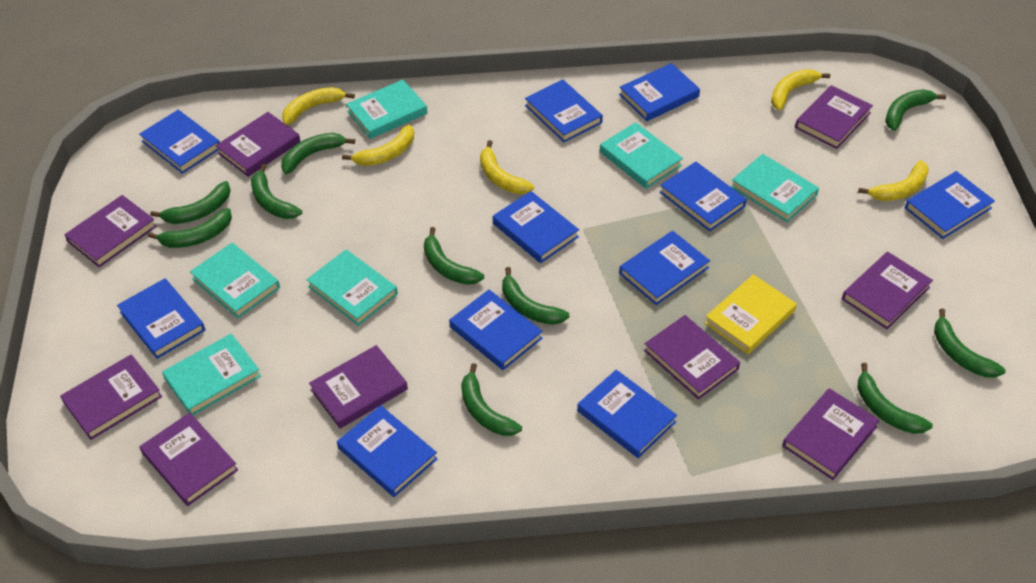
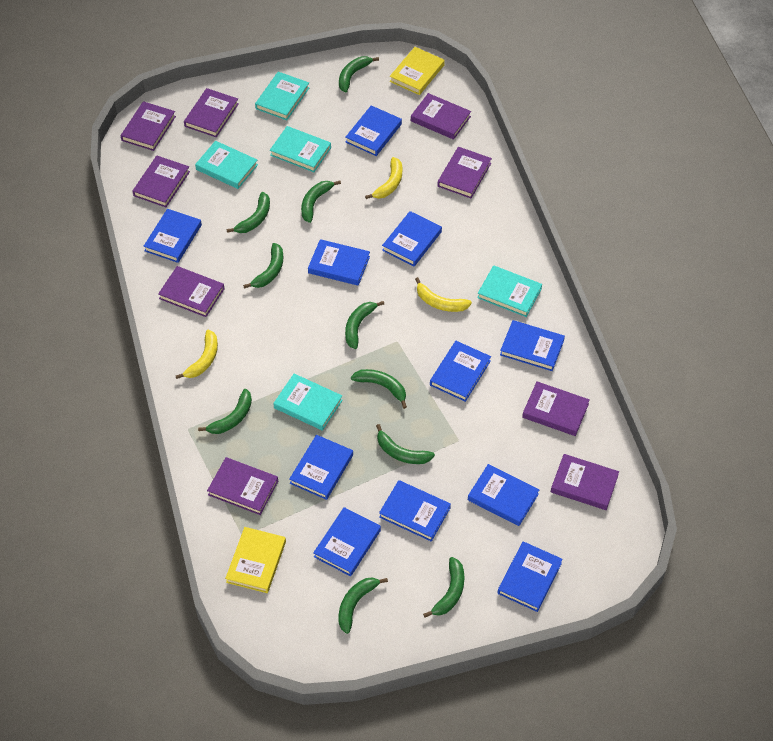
turquoise book: 6 -> 5
yellow banana: 5 -> 3
yellow book: 1 -> 2

